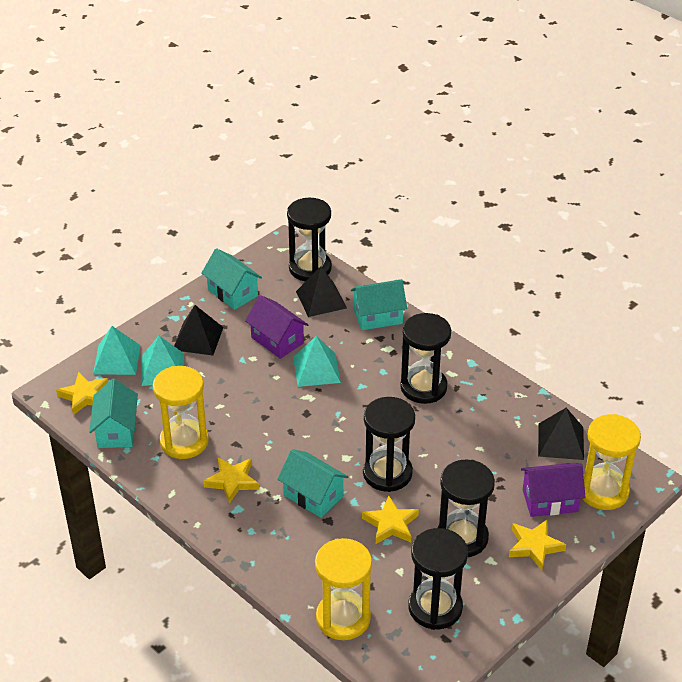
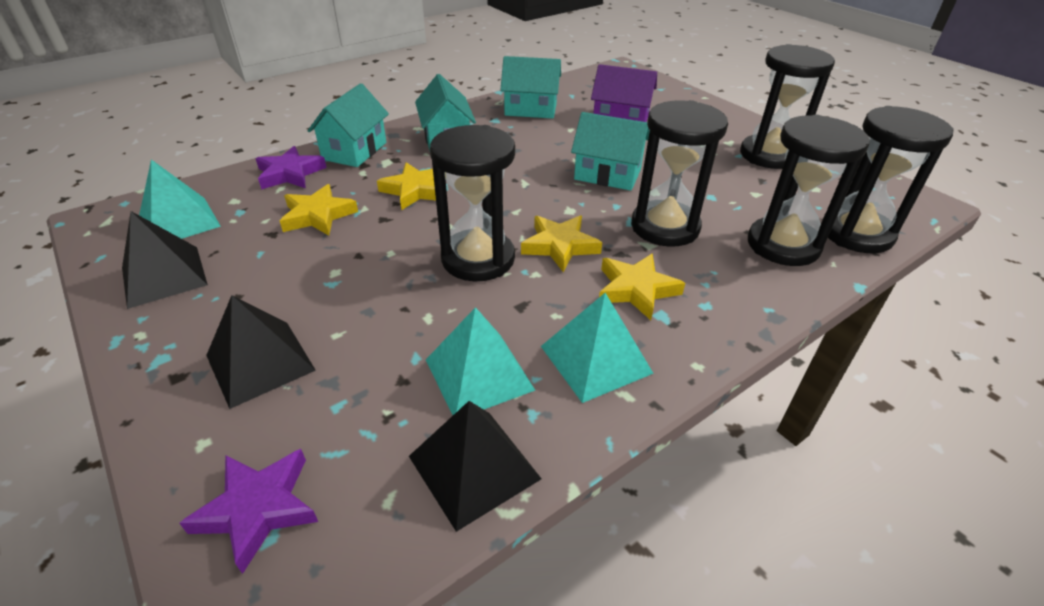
purple house: 2 -> 1
purple star: 0 -> 2
yellow hourglass: 3 -> 0

